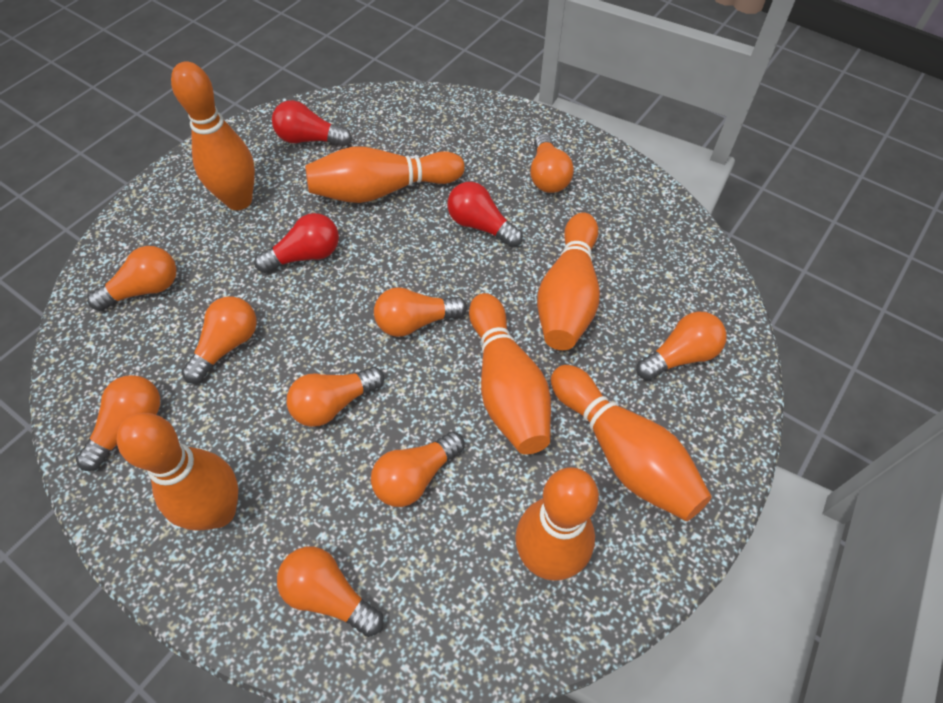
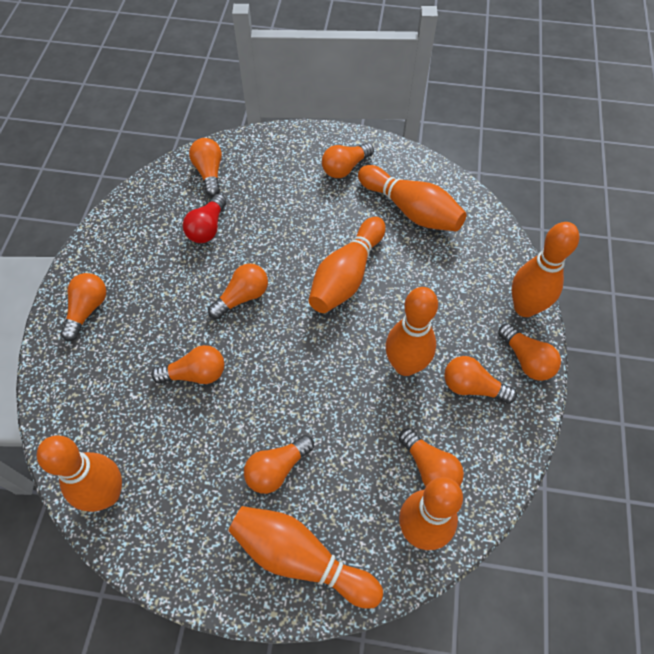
red light bulb: 3 -> 1

